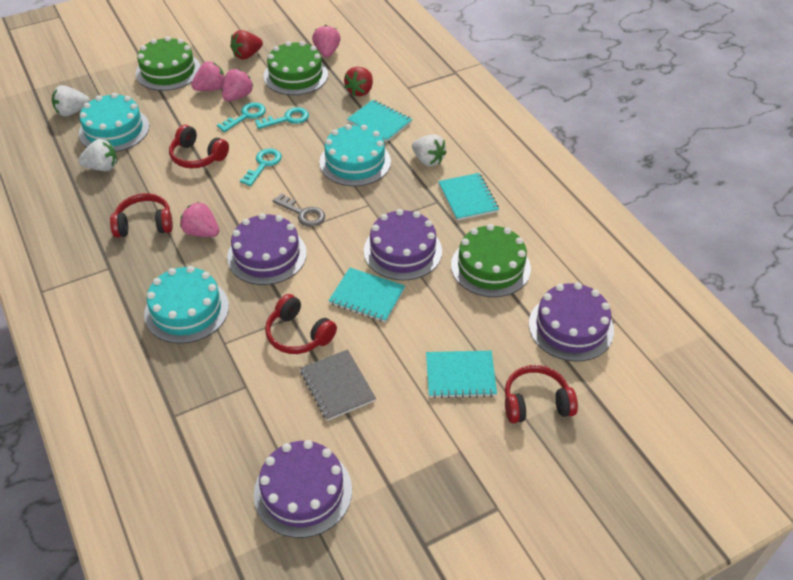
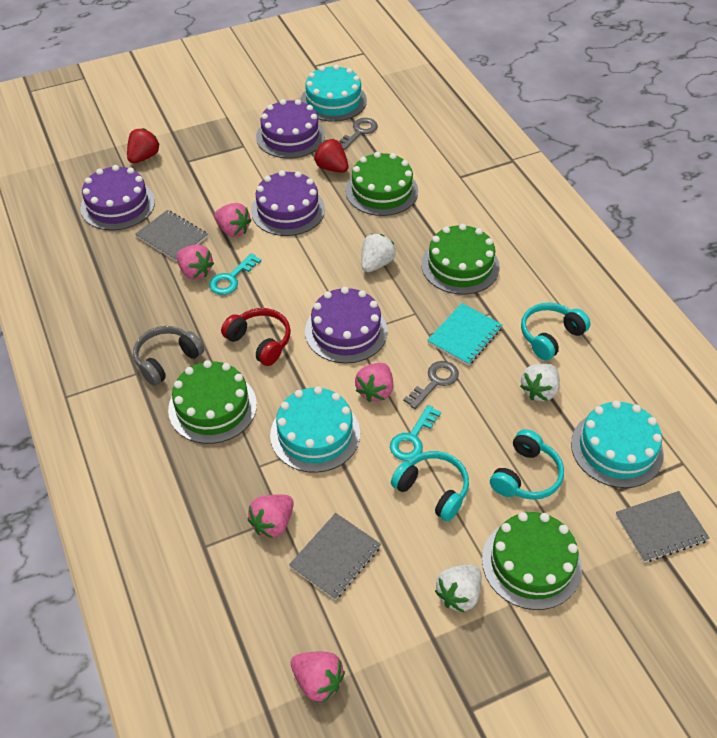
green cake: 3 -> 4
grey headphones: 0 -> 1
grey key: 1 -> 2
grey notebook: 1 -> 3
pink strawberry: 4 -> 5
red headphones: 4 -> 1
turquoise headphones: 0 -> 3
turquoise key: 3 -> 2
turquoise notebook: 4 -> 1

